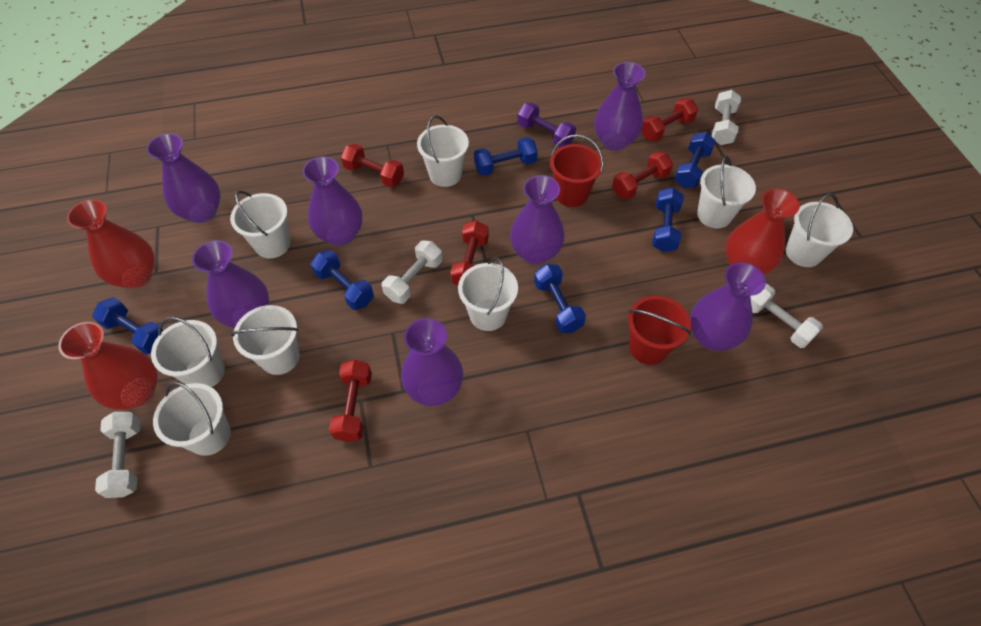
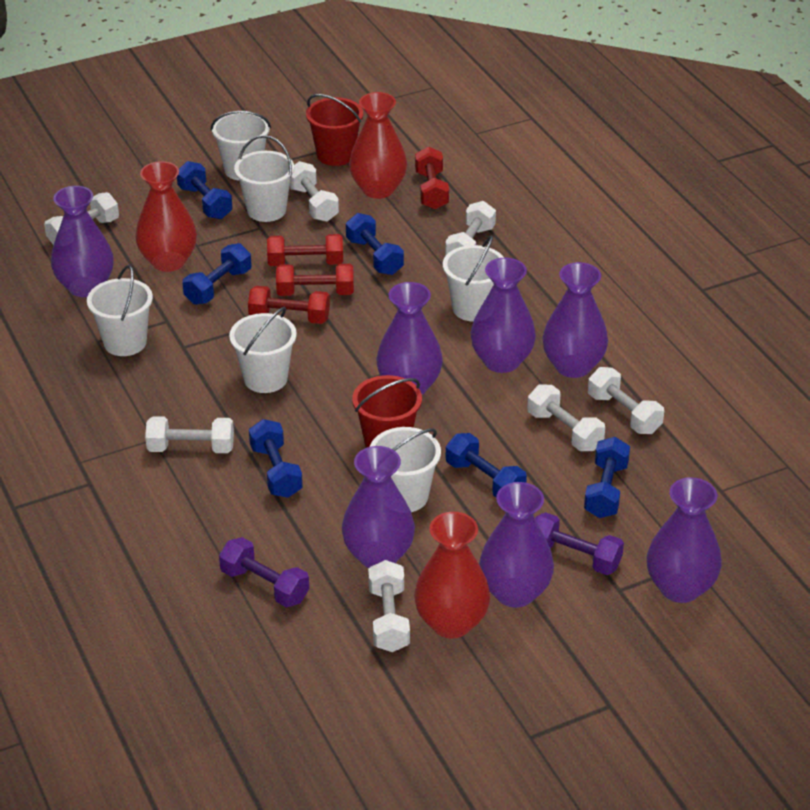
purple dumbbell: 1 -> 2
red dumbbell: 5 -> 4
white bucket: 8 -> 6
white dumbbell: 4 -> 7

